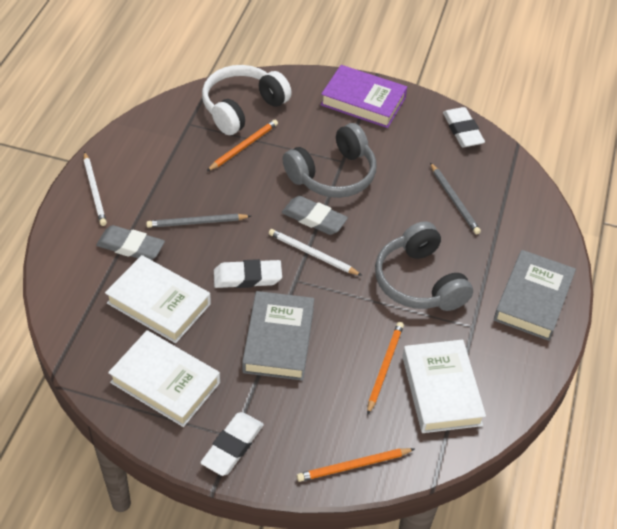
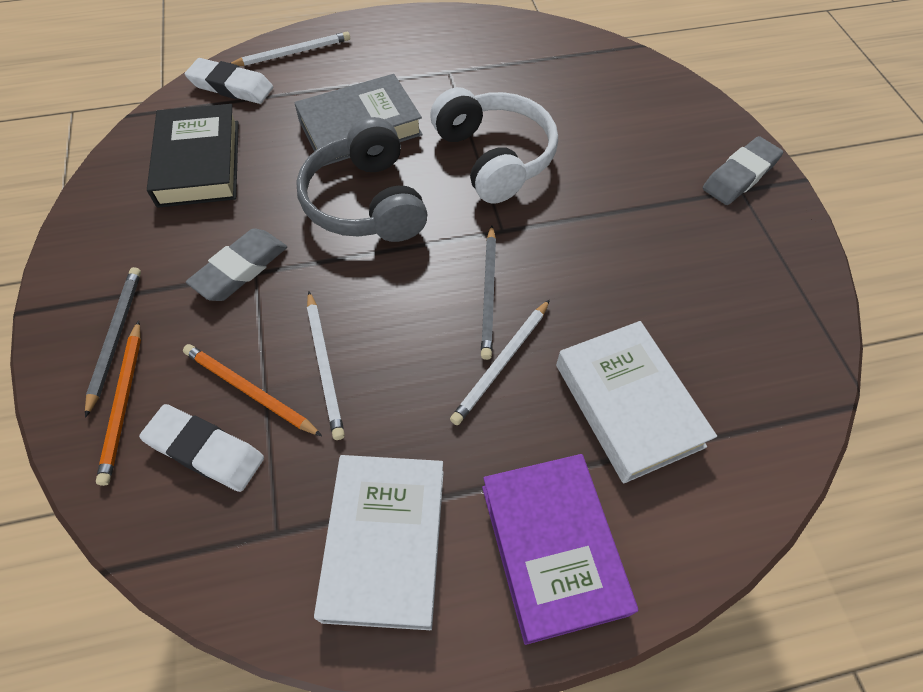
black book: 0 -> 1
grey book: 2 -> 1
grey headphones: 2 -> 1
orange pencil: 3 -> 2
white book: 3 -> 2
white eraser: 3 -> 2
white pencil: 2 -> 3

